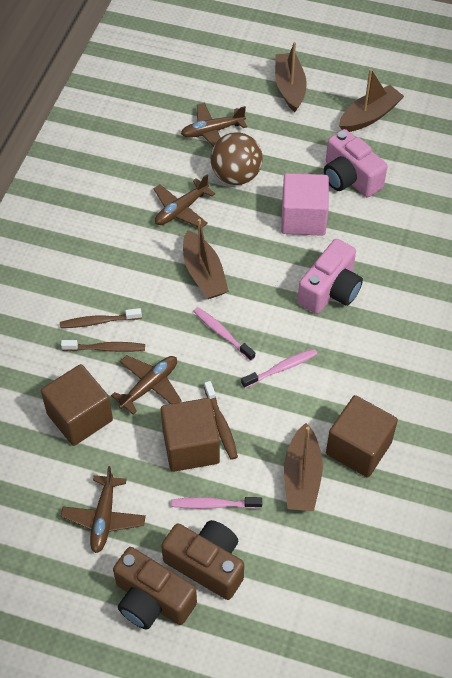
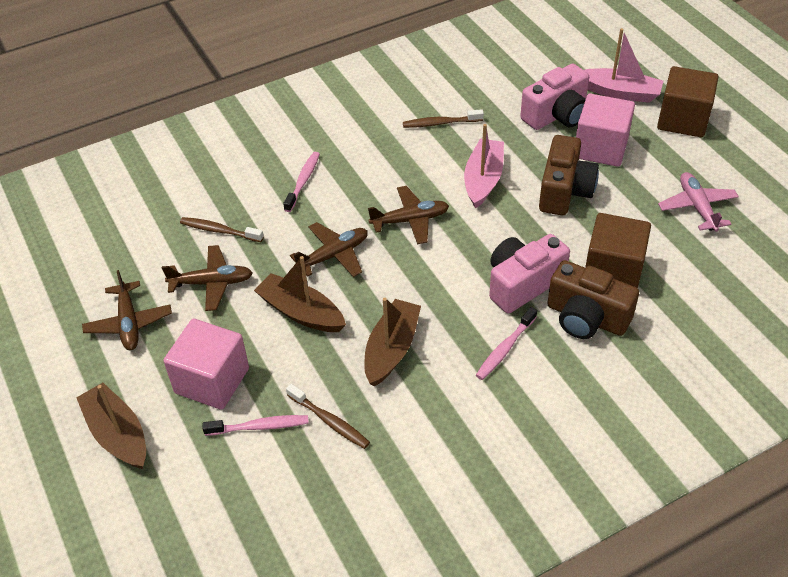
brown ball: 1 -> 0
brown boat: 4 -> 3
brown cube: 3 -> 2
pink boat: 0 -> 2
pink cube: 1 -> 2
pink plane: 0 -> 1

